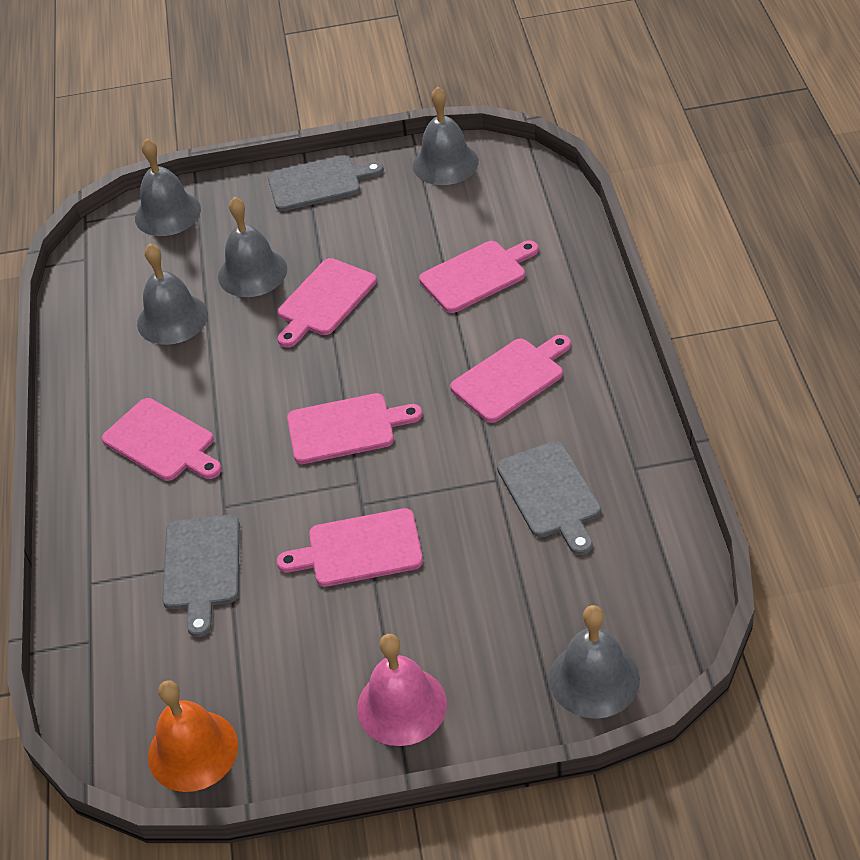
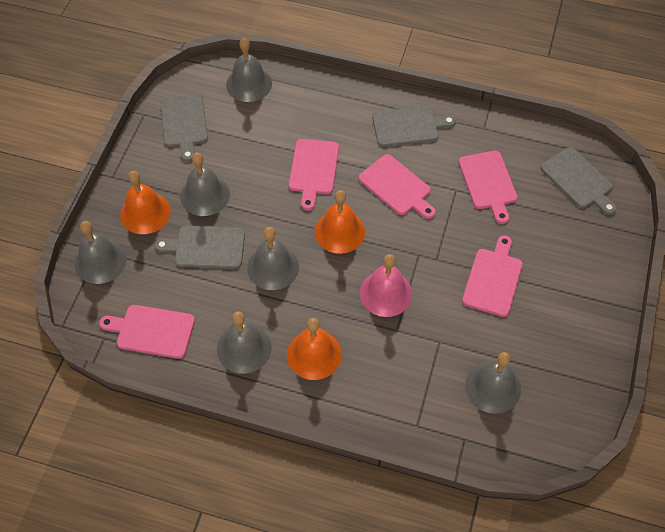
grey bell: 5 -> 6
grey cutting board: 3 -> 4
orange bell: 1 -> 3
pink cutting board: 6 -> 5

